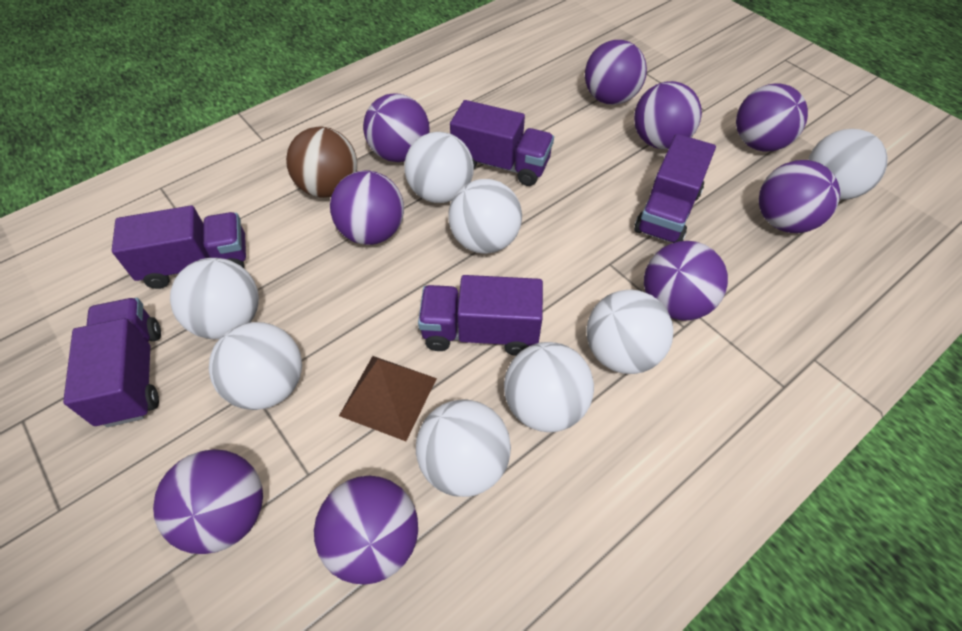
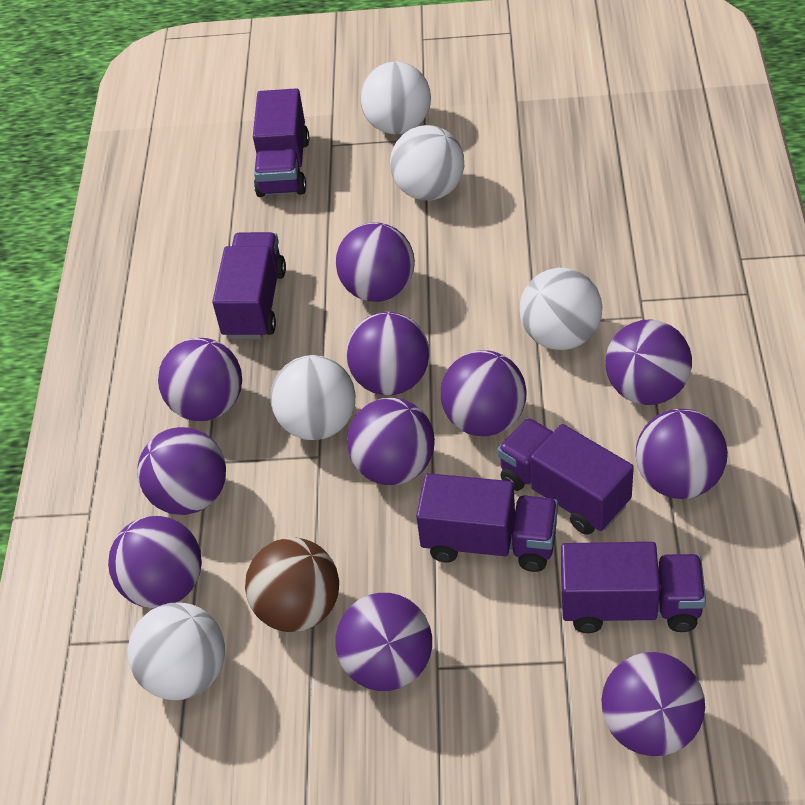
brown pyramid: 1 -> 0
purple ball: 9 -> 11
white ball: 8 -> 5

